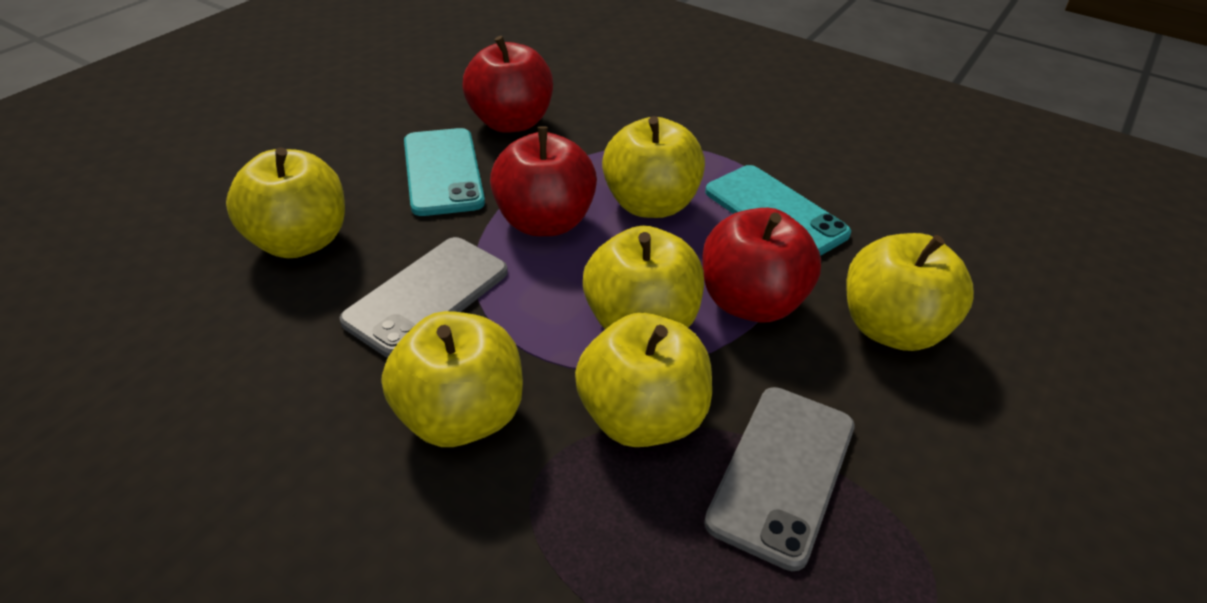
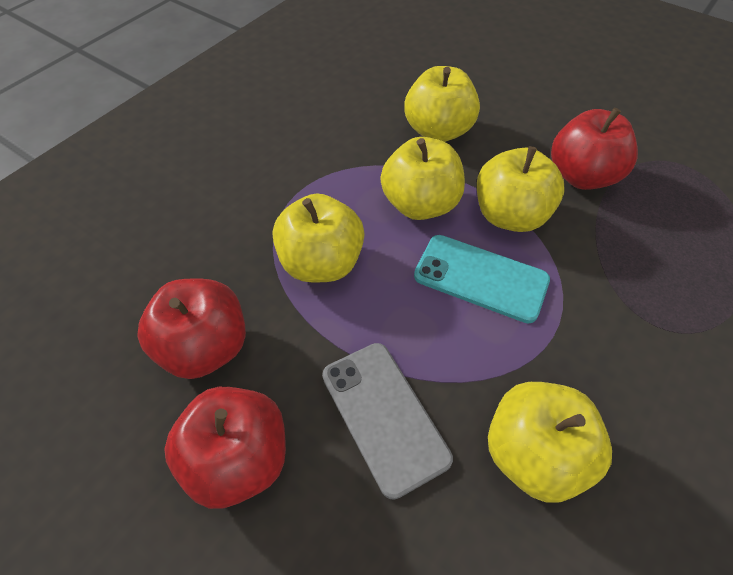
grey phone: 2 -> 1
turquoise phone: 2 -> 1
yellow apple: 6 -> 5

